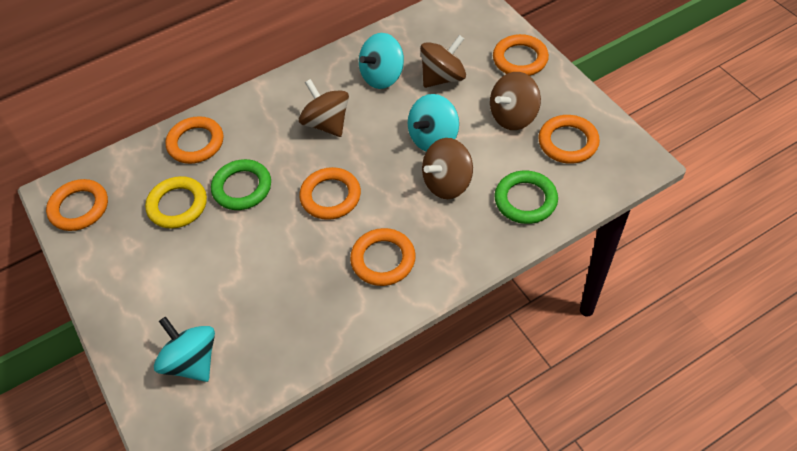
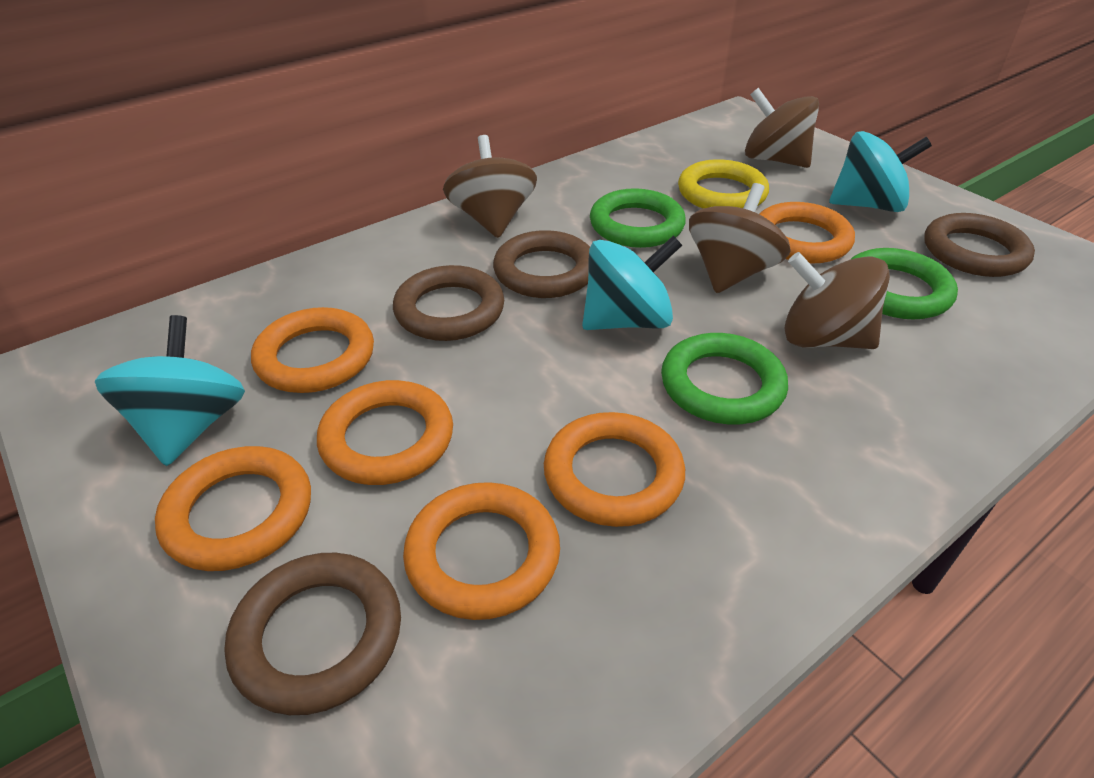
brown ring: 0 -> 4
green ring: 2 -> 3

